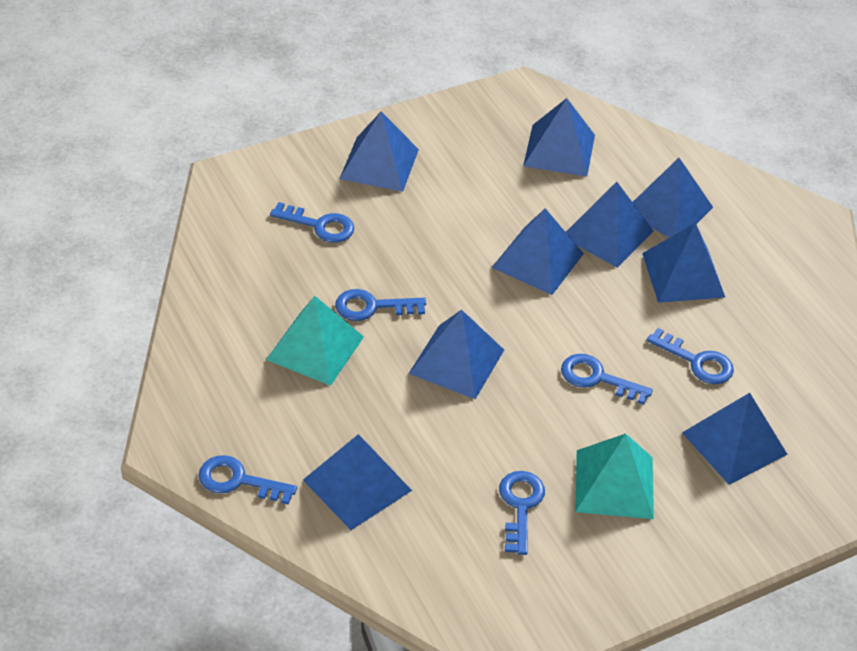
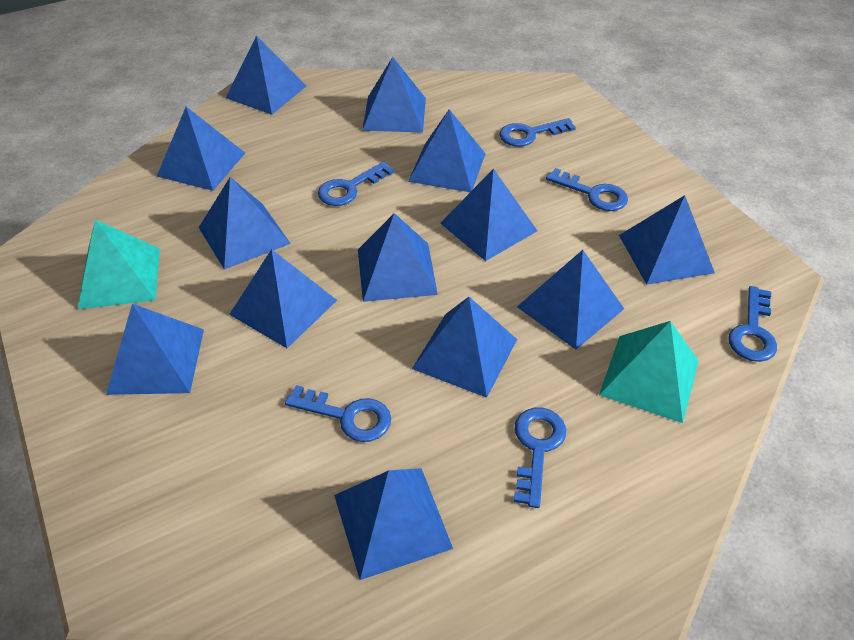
blue pyramid: 9 -> 13

